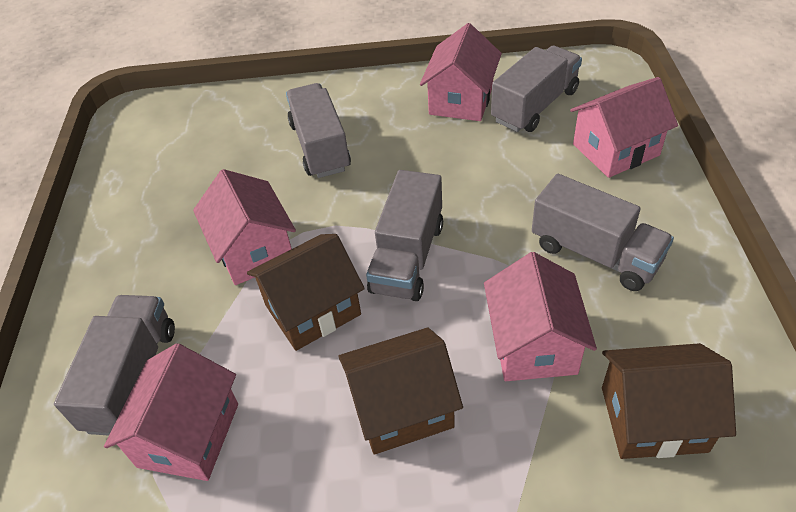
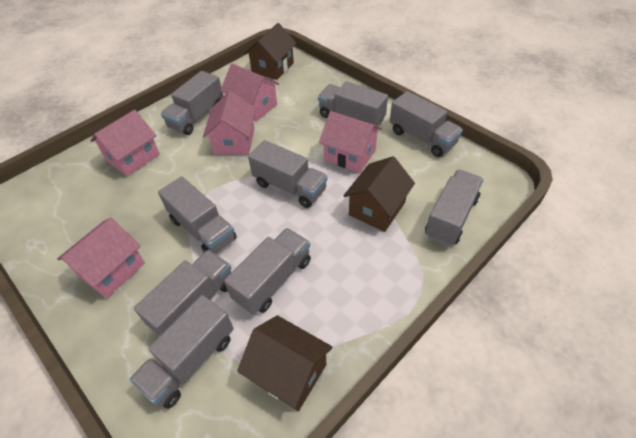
grey truck: 5 -> 9

